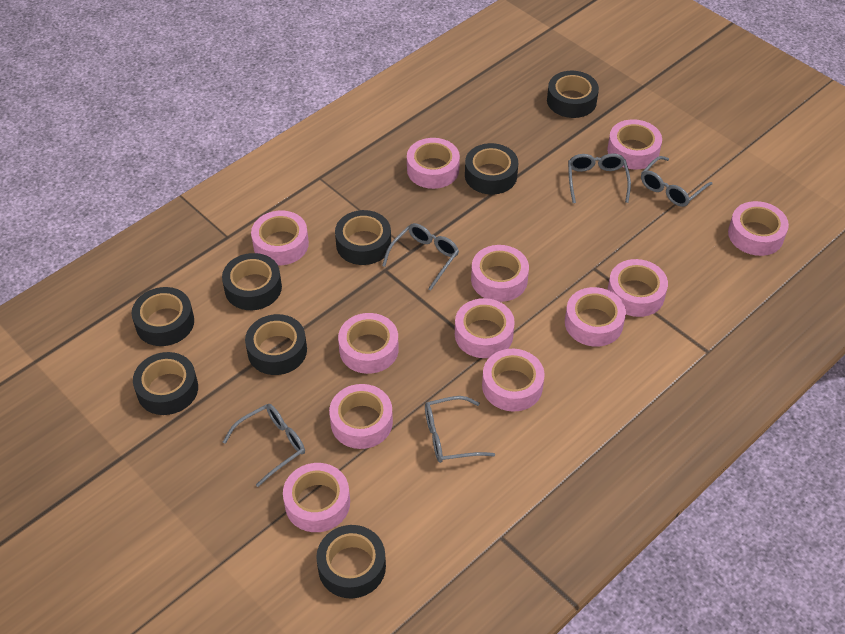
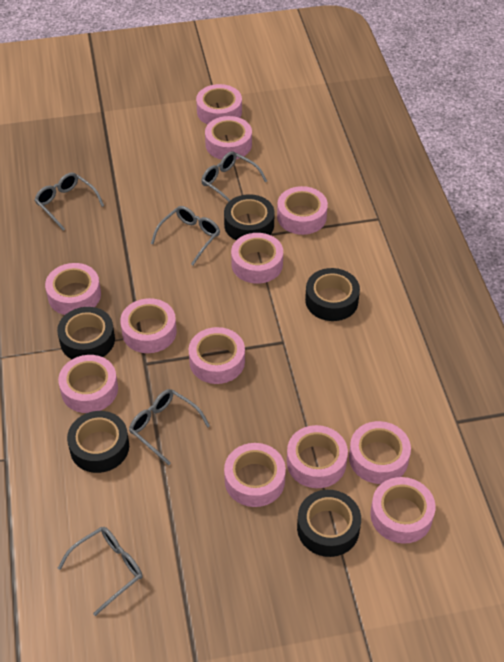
black tape: 8 -> 5

